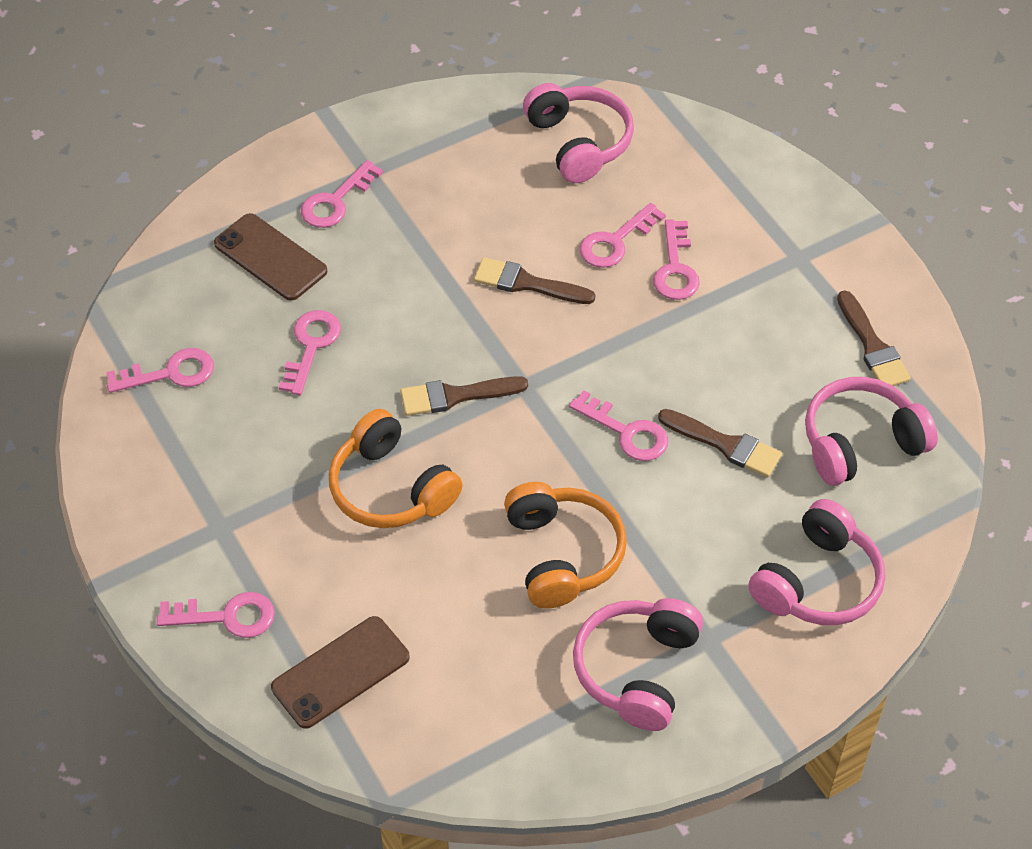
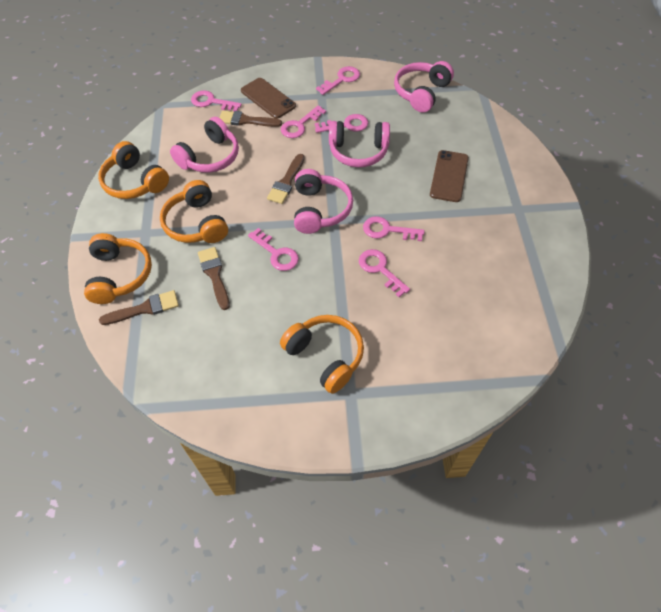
orange headphones: 2 -> 4

